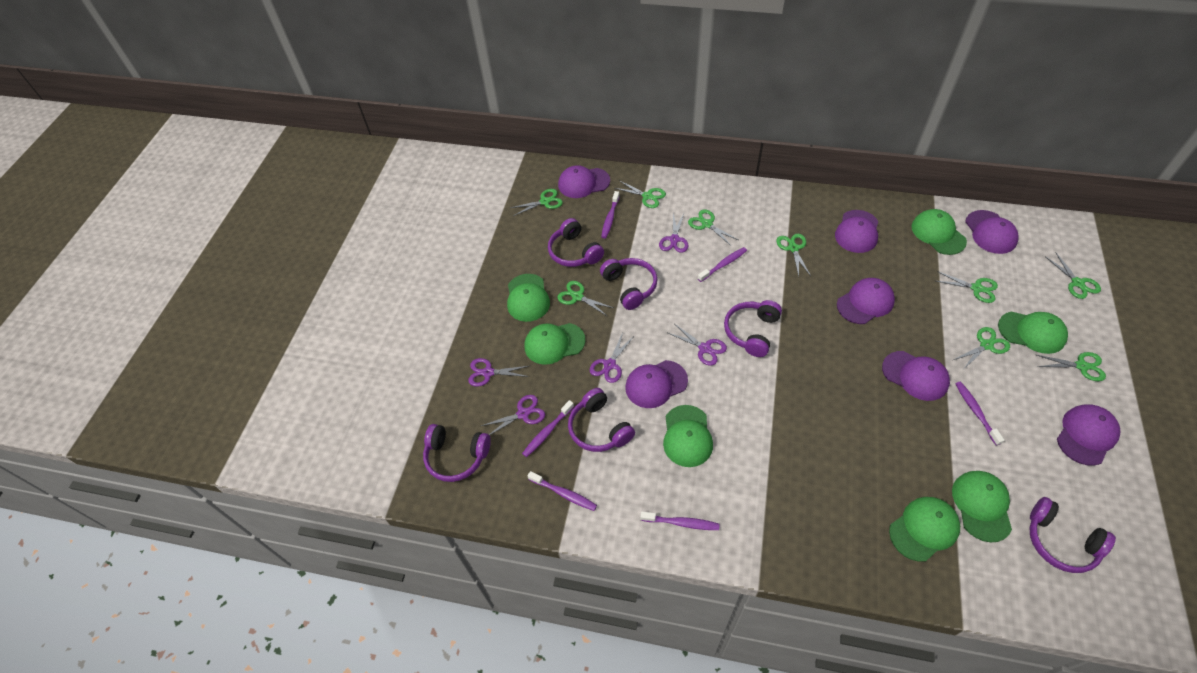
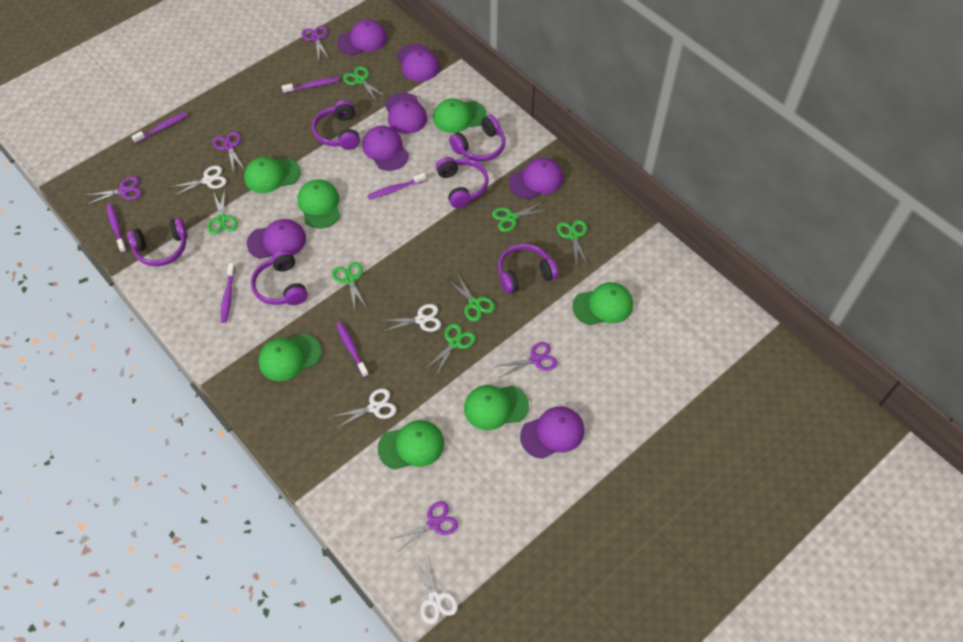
green scissors: 9 -> 7
white scissors: 0 -> 4

